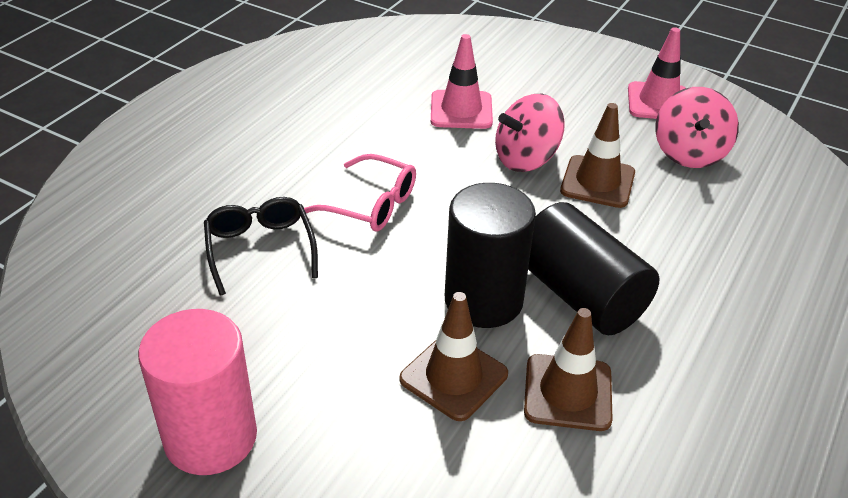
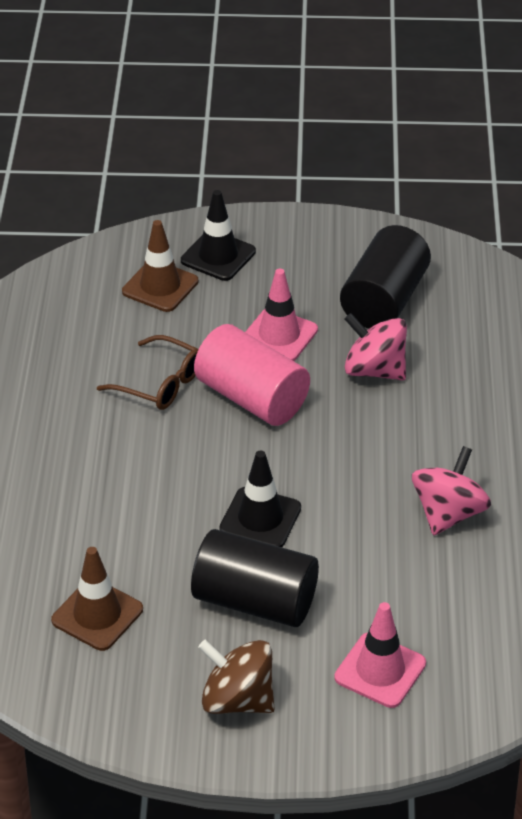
black glasses: 1 -> 0
black traffic cone: 0 -> 2
brown glasses: 0 -> 1
brown spinning top: 0 -> 1
brown traffic cone: 3 -> 2
pink glasses: 1 -> 0

